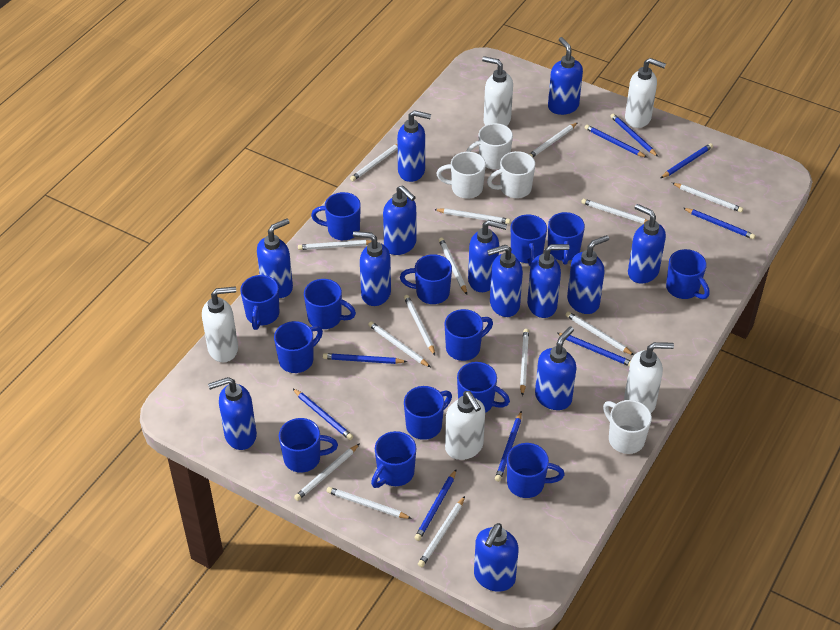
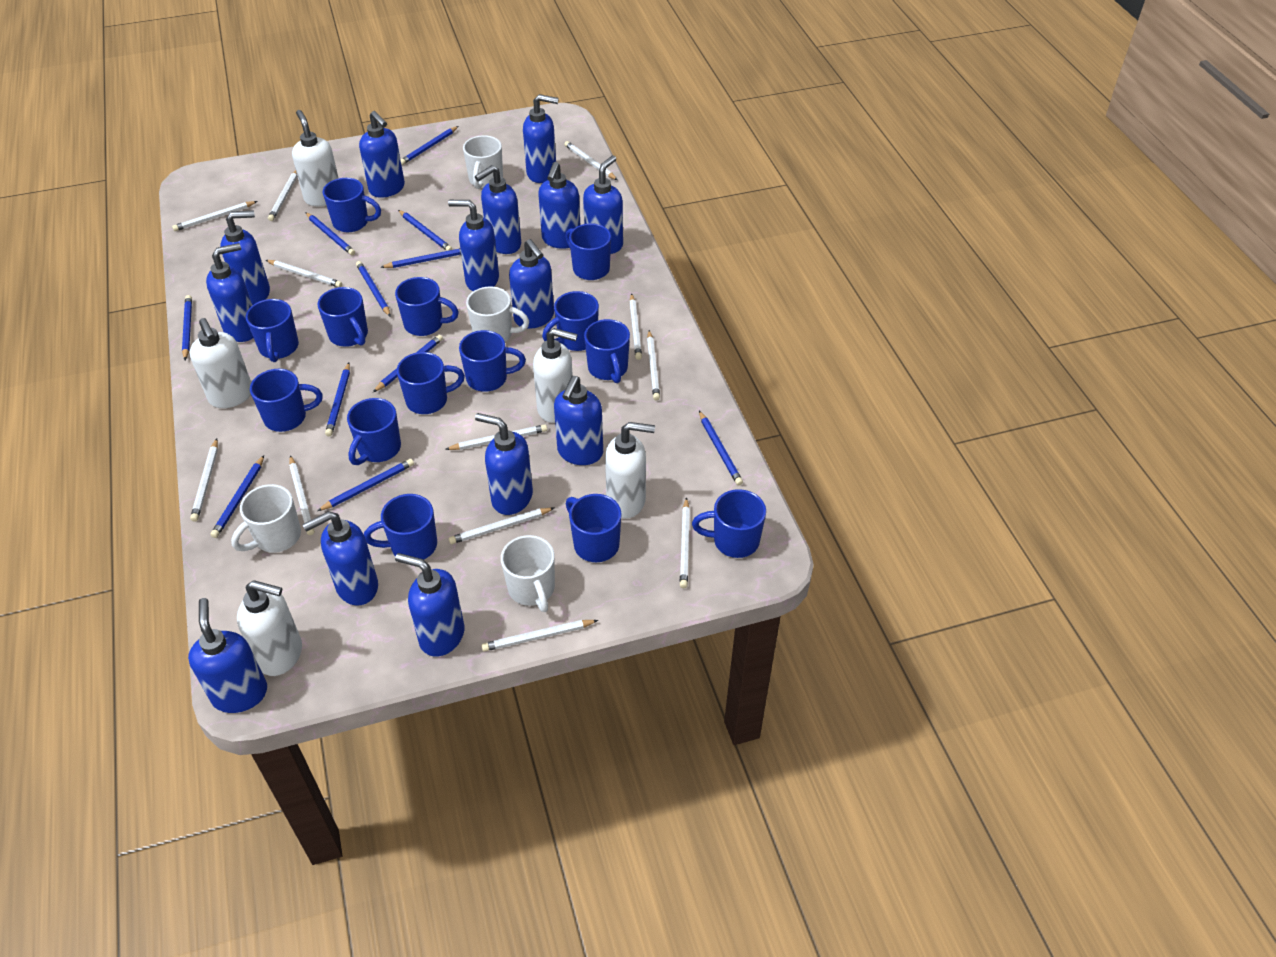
blue pencil: 9 -> 11
blue soap dispenser: 13 -> 14
white pencil: 14 -> 12

